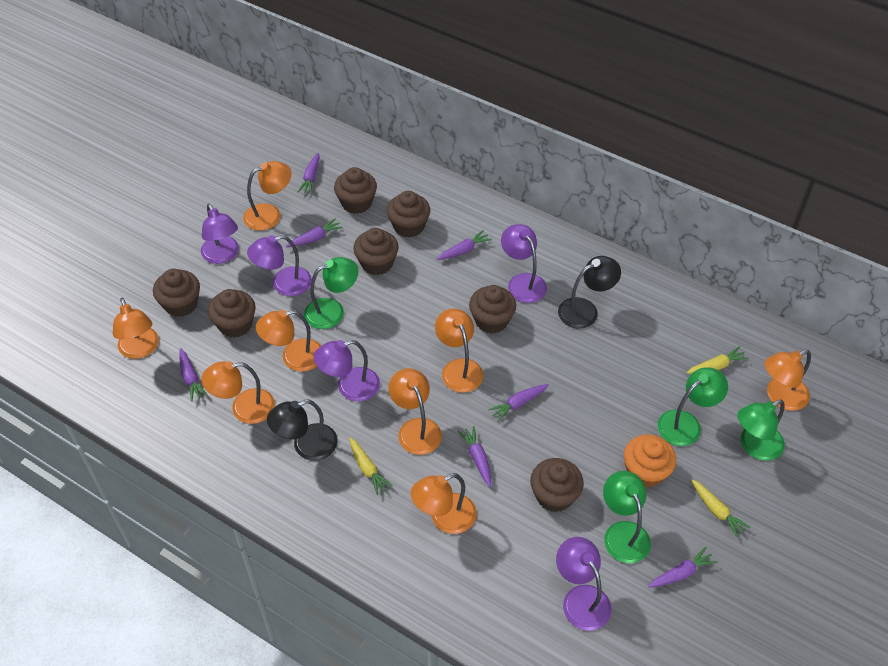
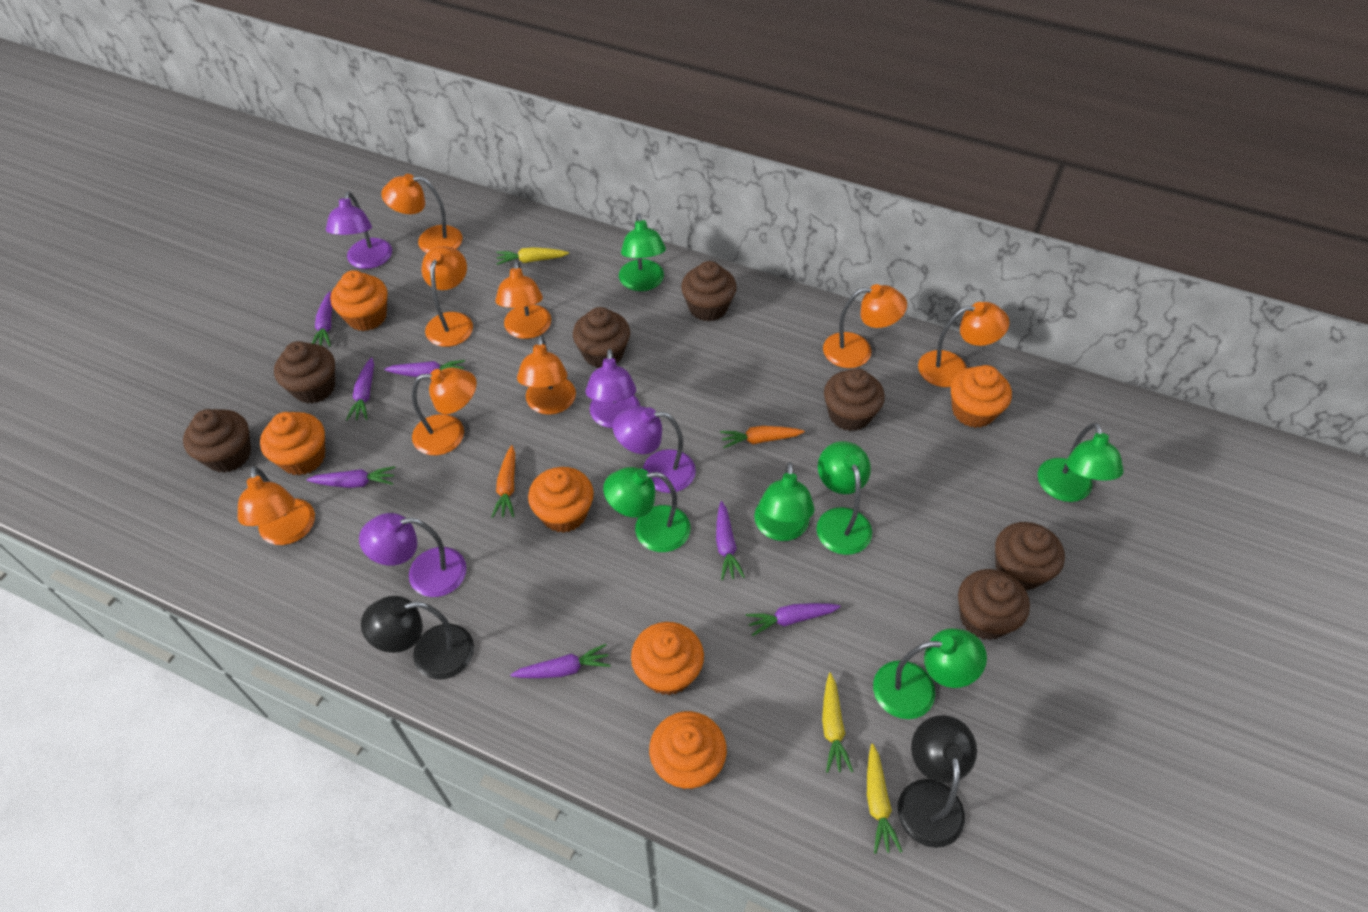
green lamp: 4 -> 6
orange carrot: 0 -> 2
orange cupcake: 1 -> 6
purple lamp: 5 -> 4

